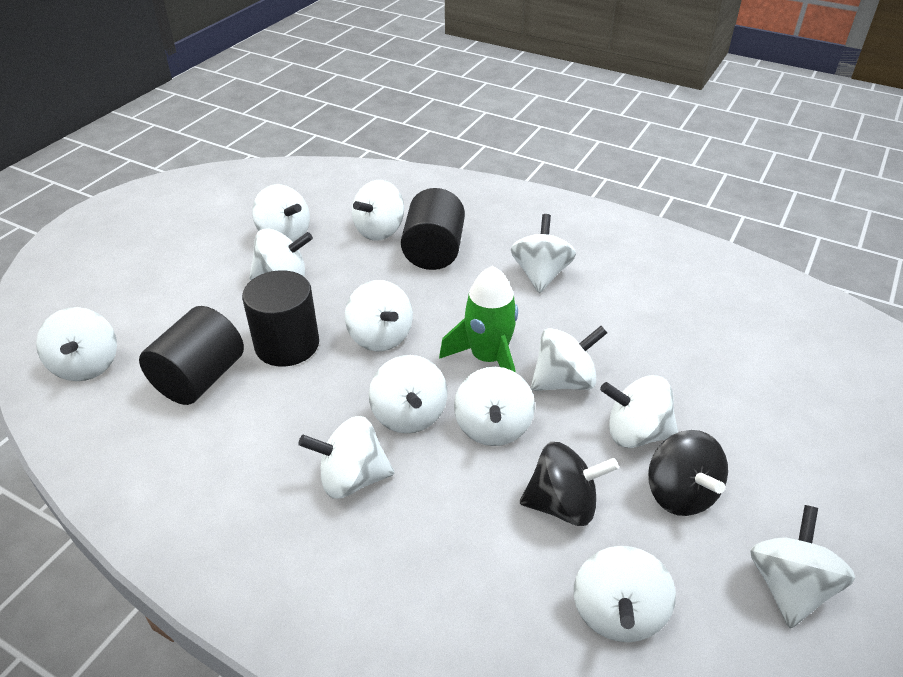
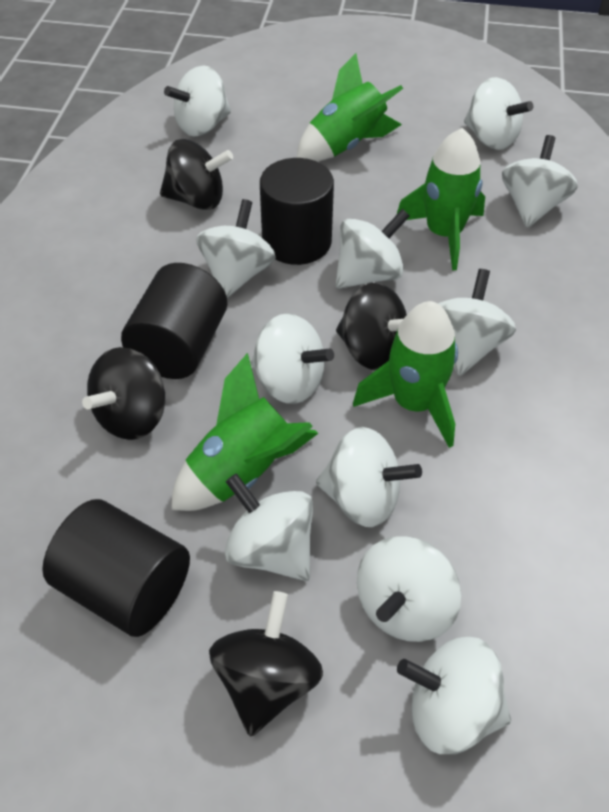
black spinning top: 2 -> 4
green rocket: 1 -> 4
white spinning top: 13 -> 11

